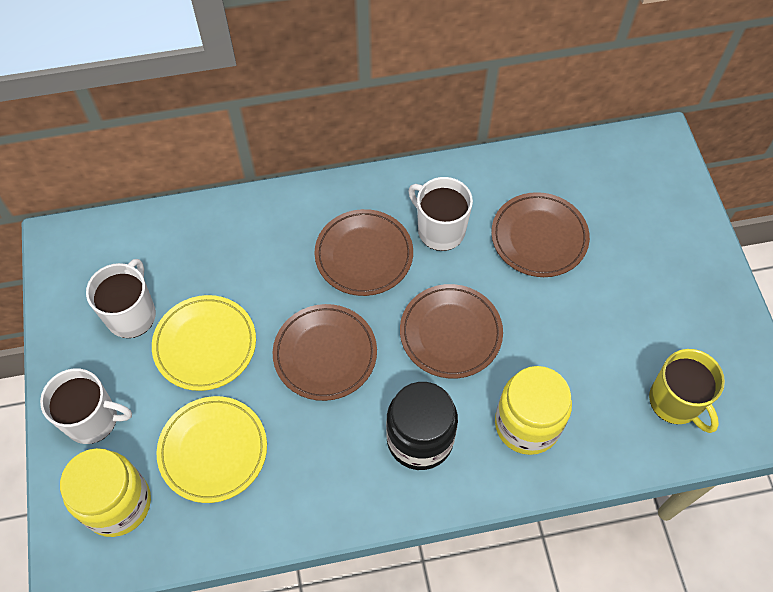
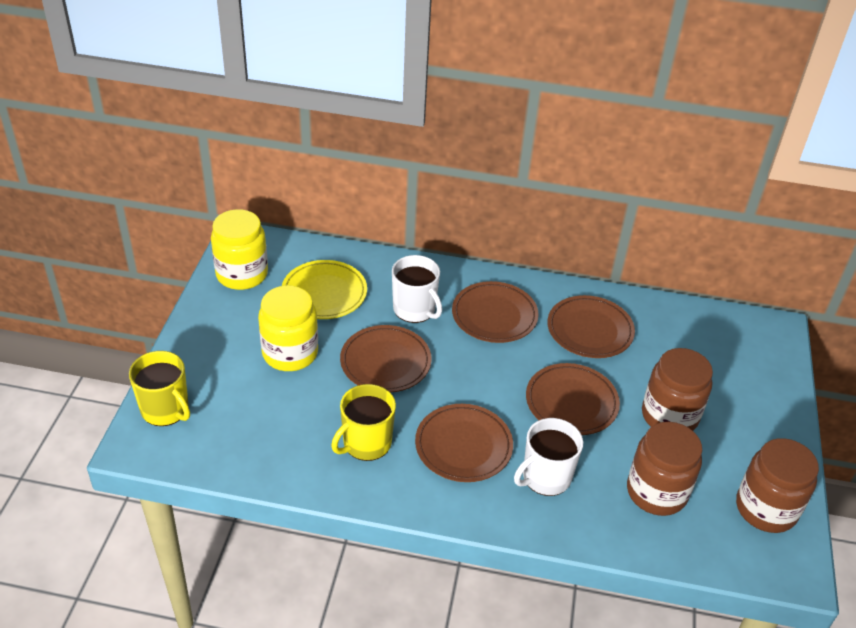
black jar: 1 -> 0
brown jar: 0 -> 3
brown plate: 4 -> 5
white mug: 3 -> 2
yellow mug: 1 -> 2
yellow plate: 2 -> 1

